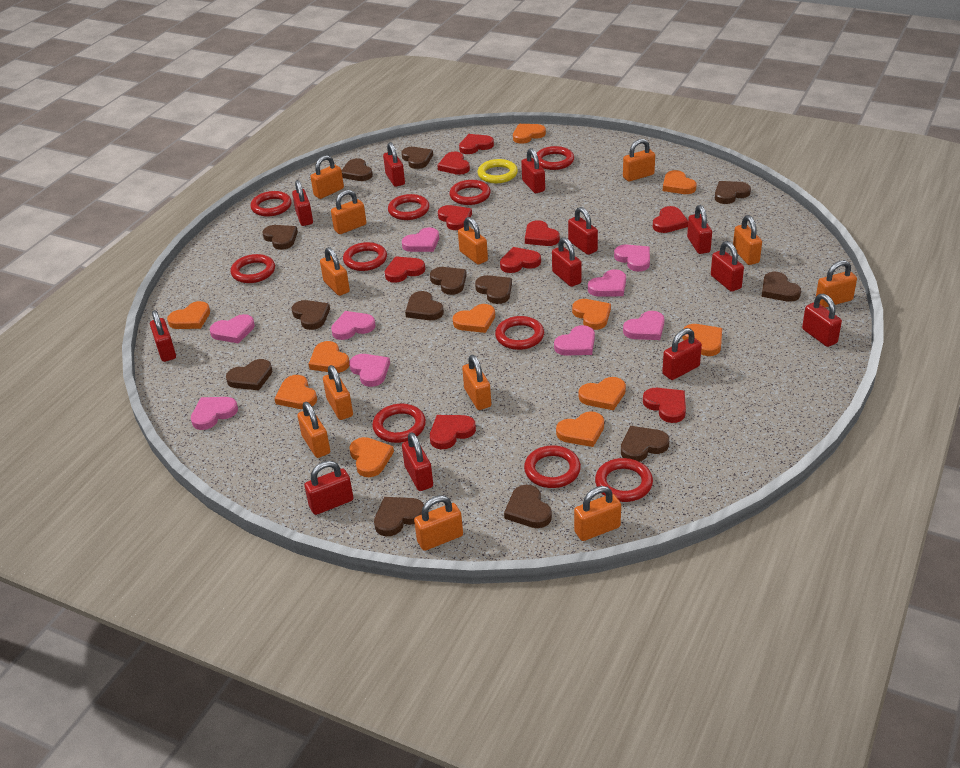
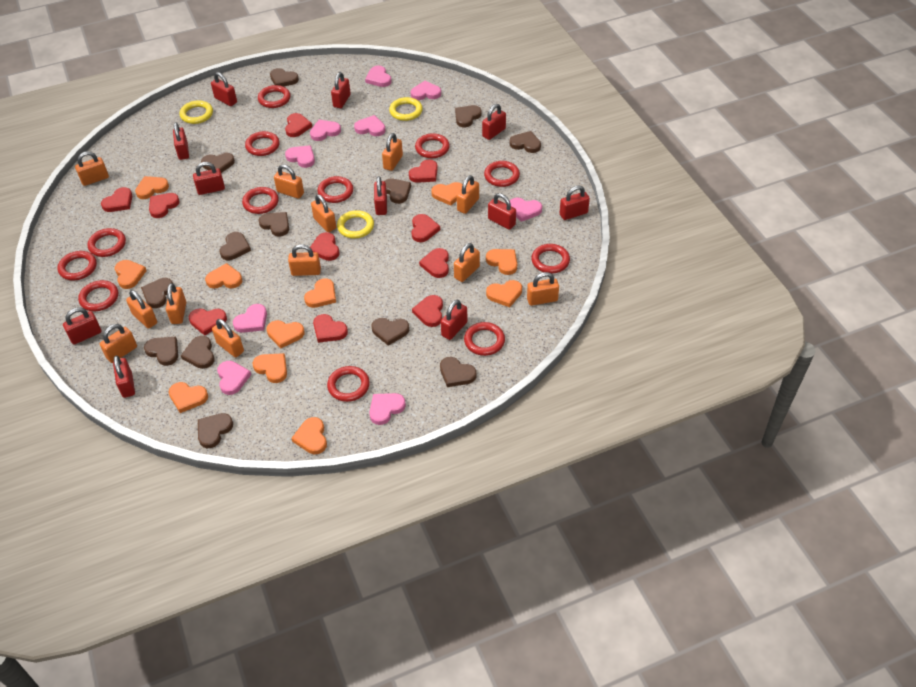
red heart: 9 -> 10
red padlock: 12 -> 11
red ring: 10 -> 12
yellow ring: 1 -> 3

